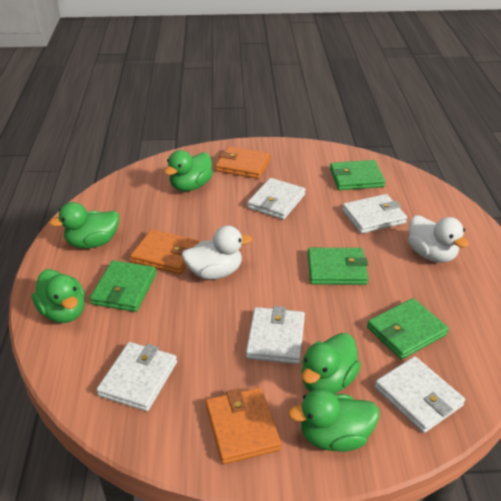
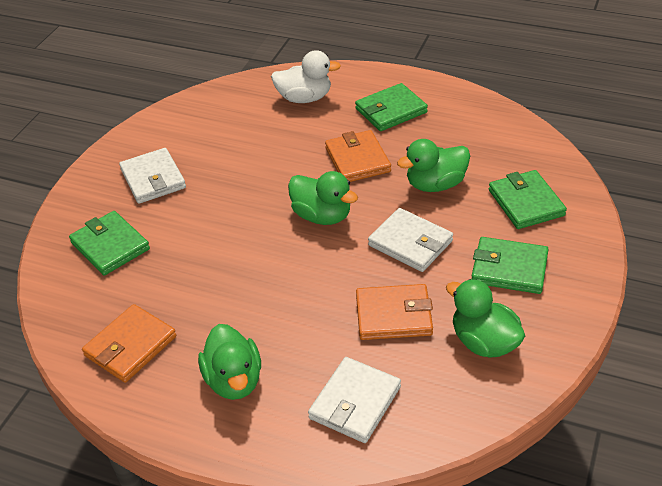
green duck: 5 -> 4
white duck: 2 -> 1
white wallet: 5 -> 3

